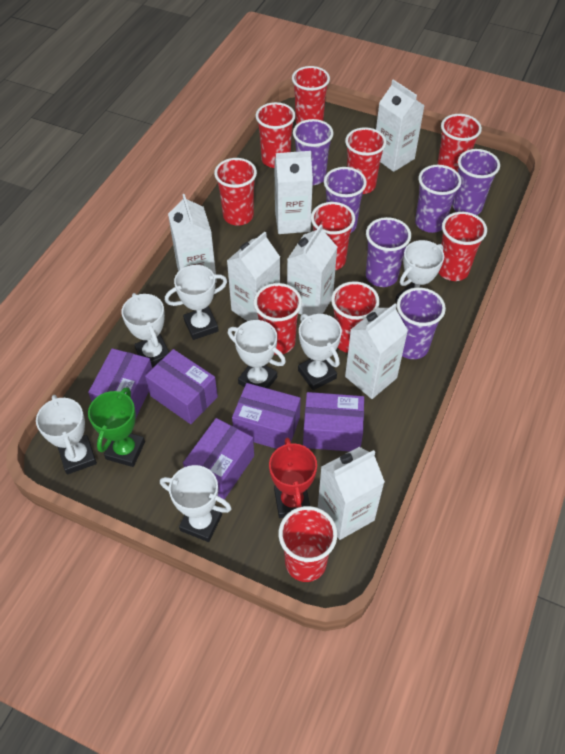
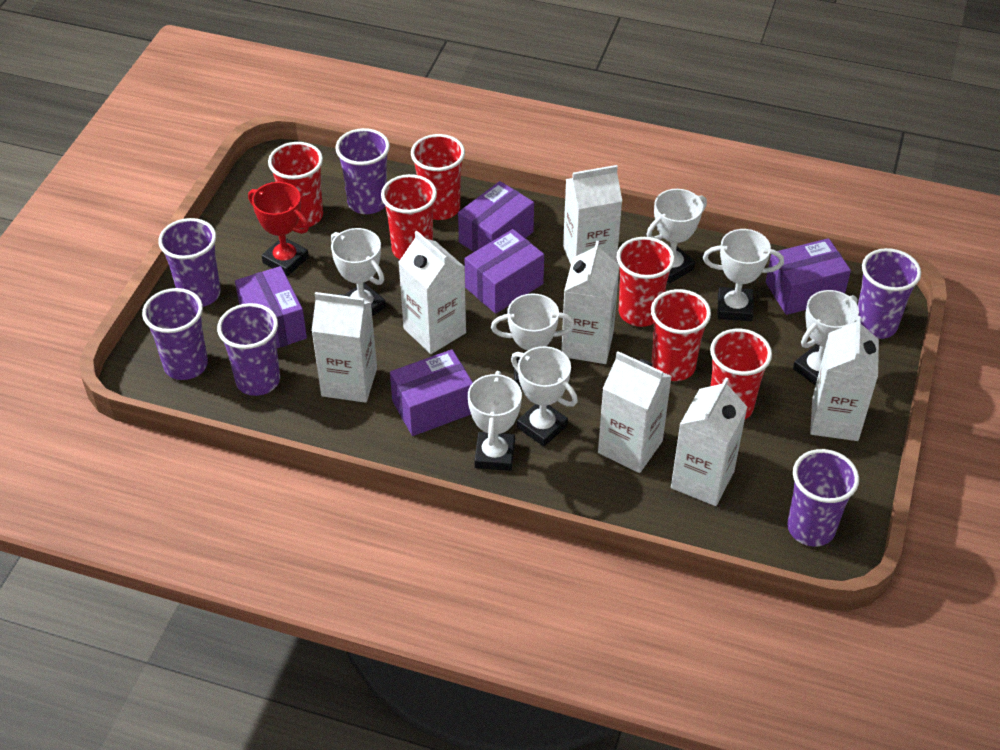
green trophy: 1 -> 0
red cup: 10 -> 6

